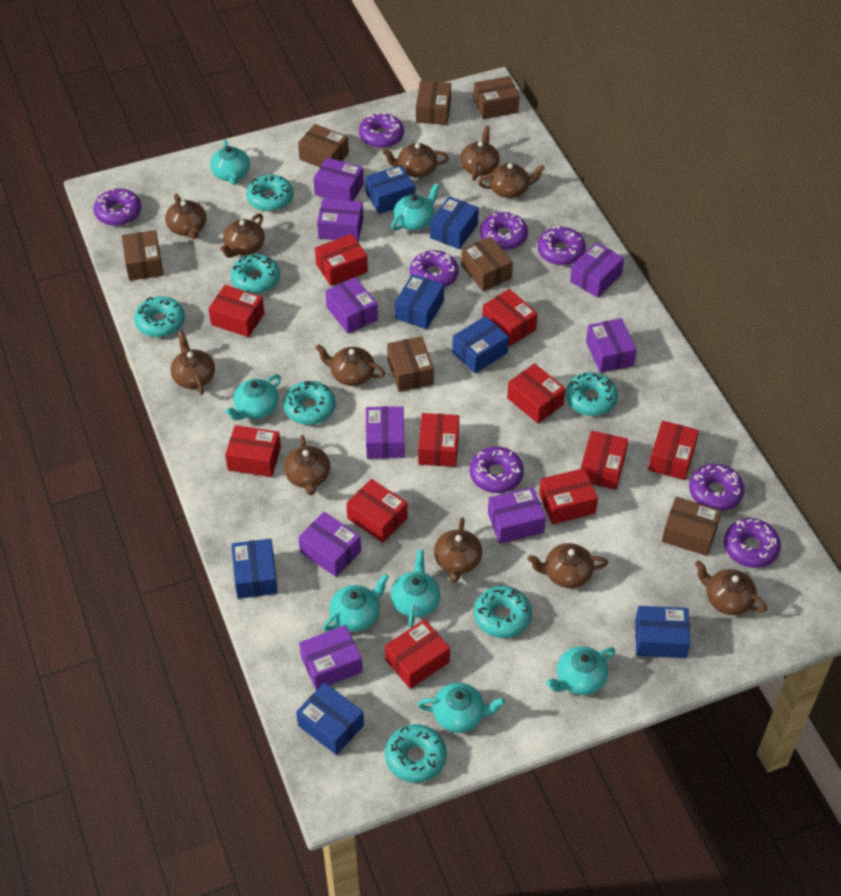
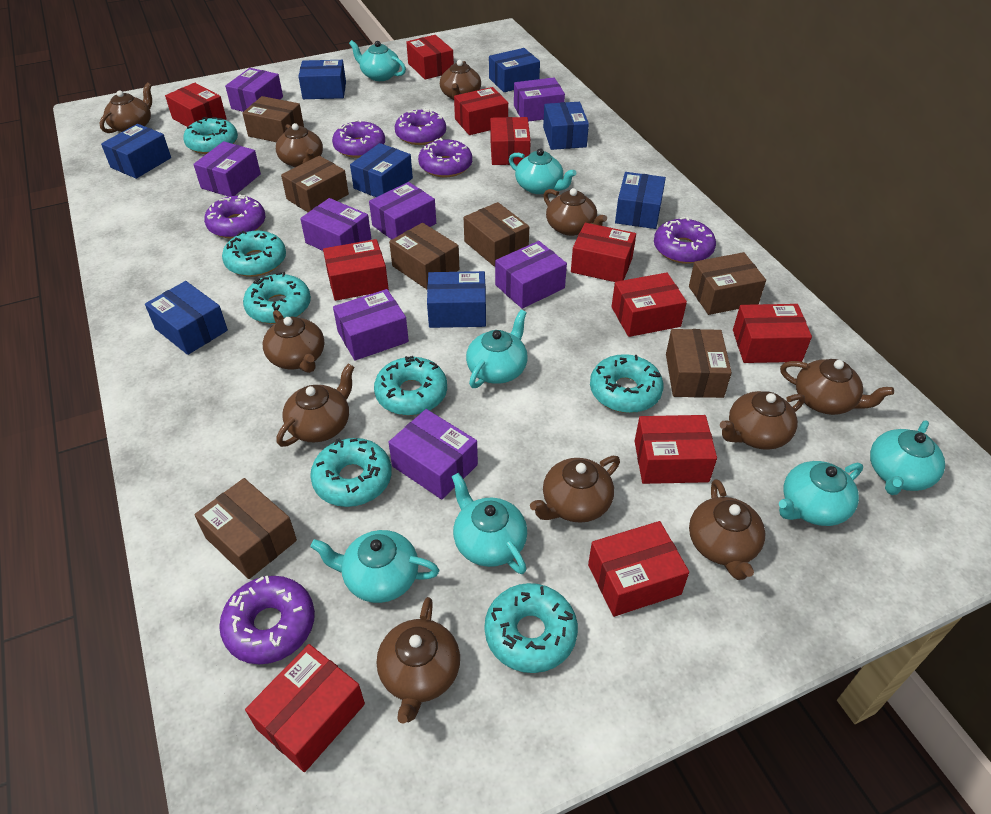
blue box: 7 -> 8
purple box: 9 -> 8
purple donut: 8 -> 6

